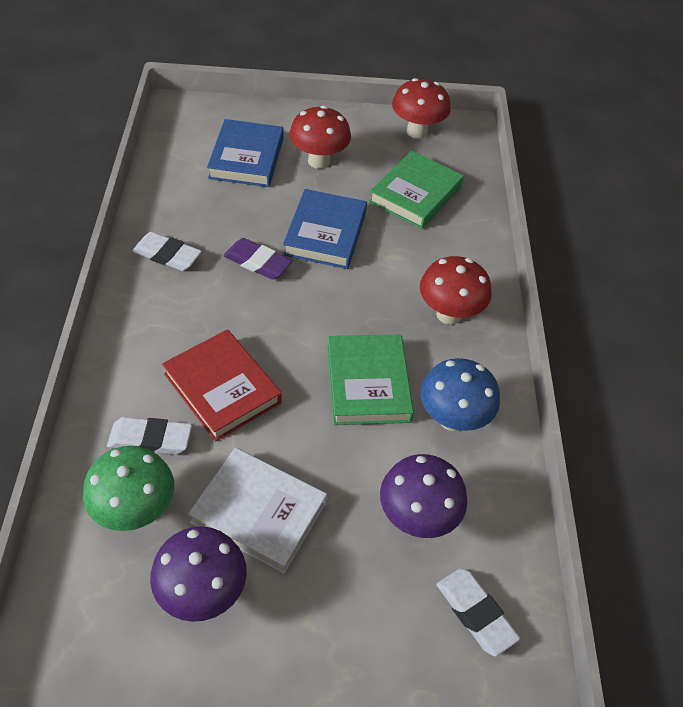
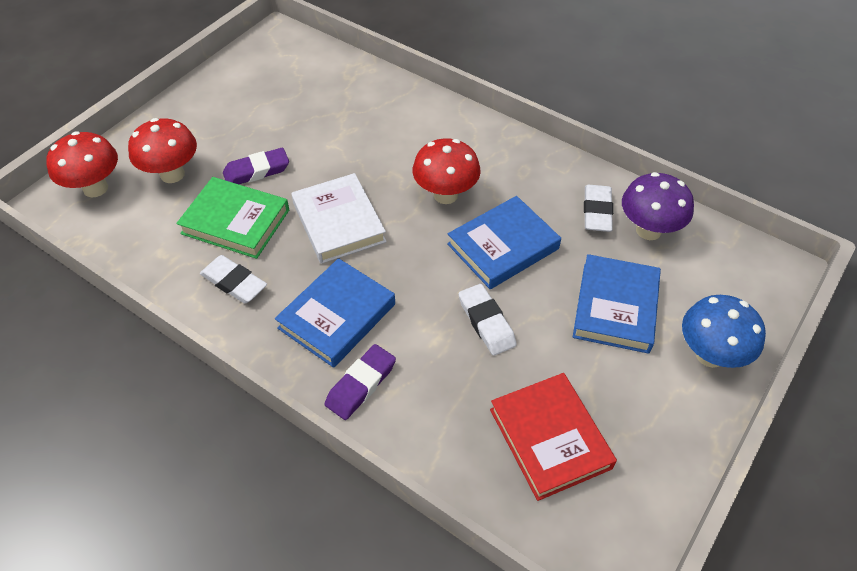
blue book: 2 -> 3
green book: 2 -> 1
green mushroom: 1 -> 0
purple eraser: 1 -> 2
purple mushroom: 2 -> 1

